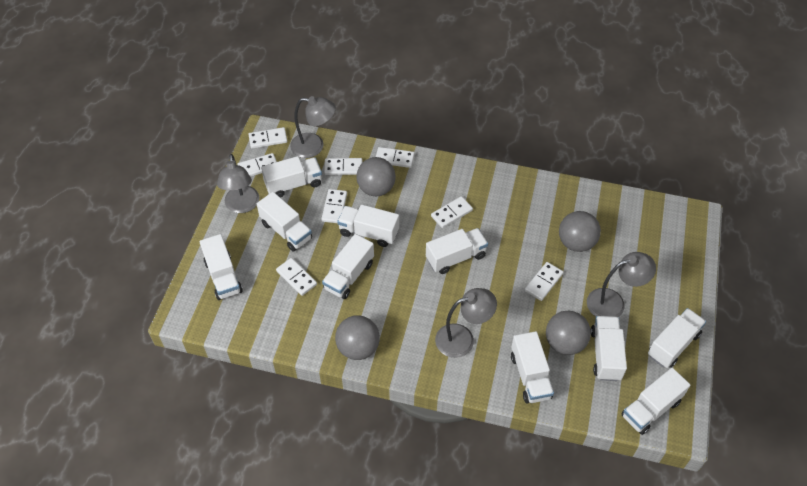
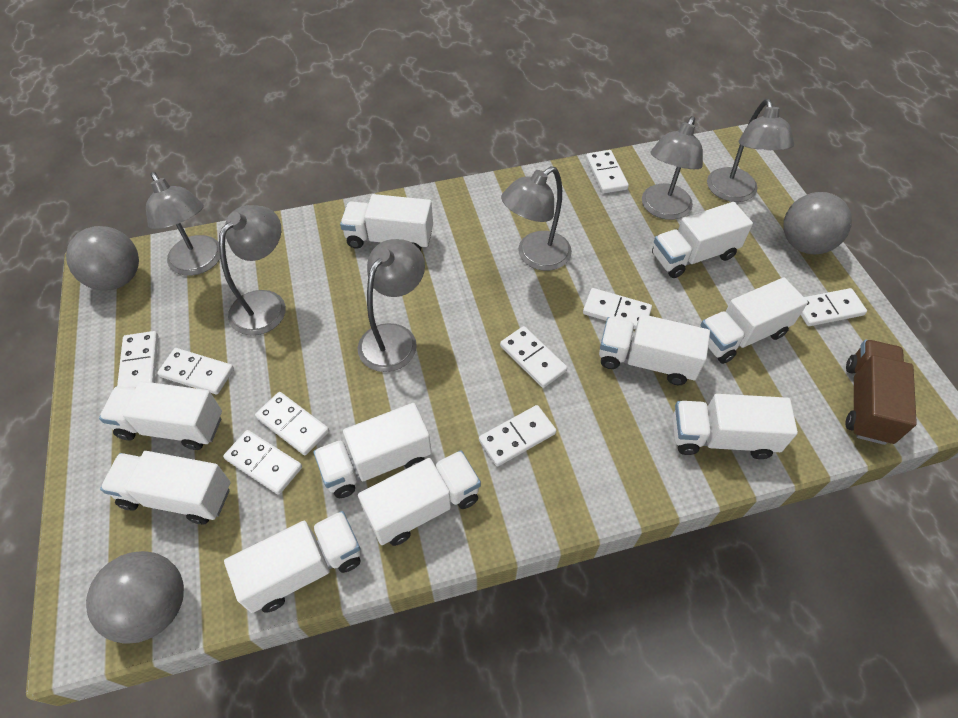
brown truck: 0 -> 1
grey ball: 4 -> 3
grey lamp: 4 -> 6
white domino: 8 -> 9

